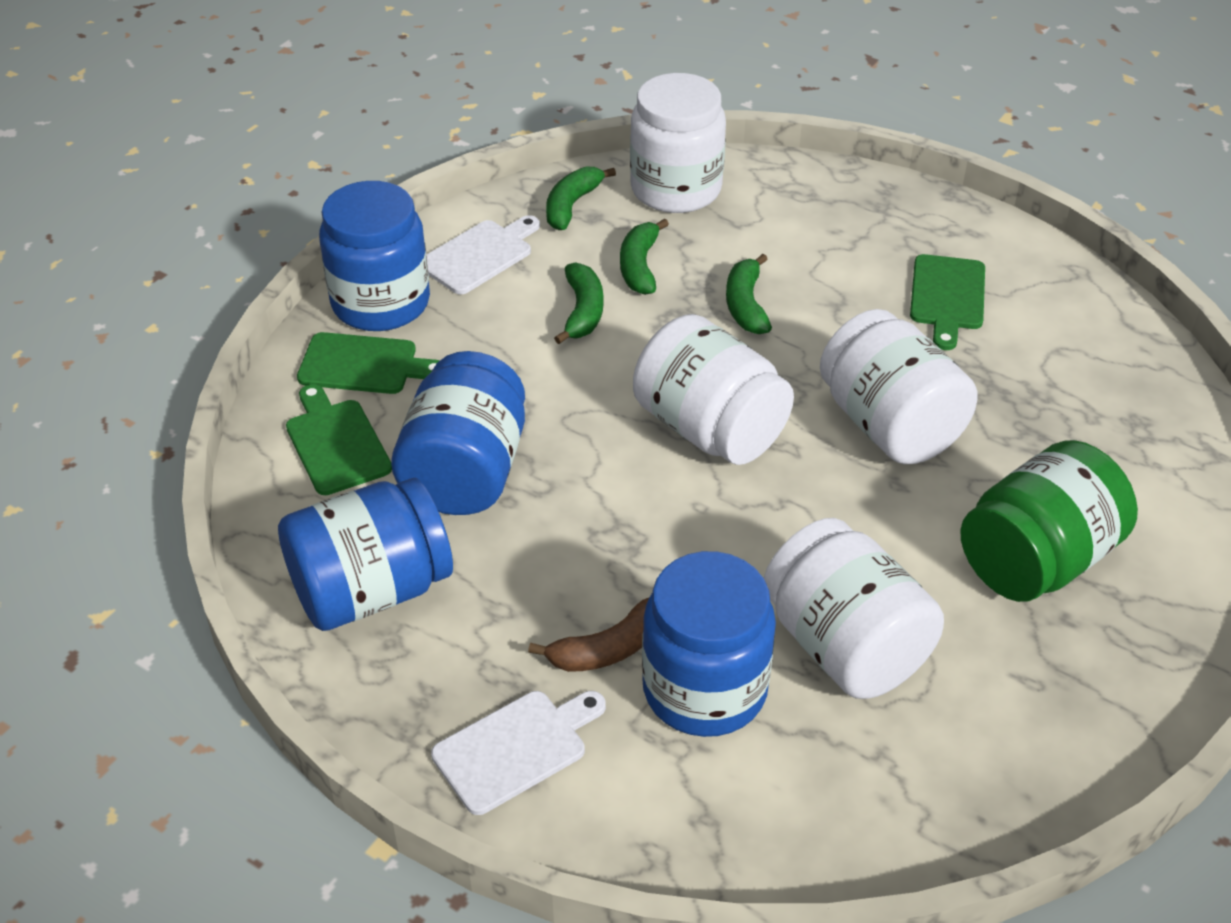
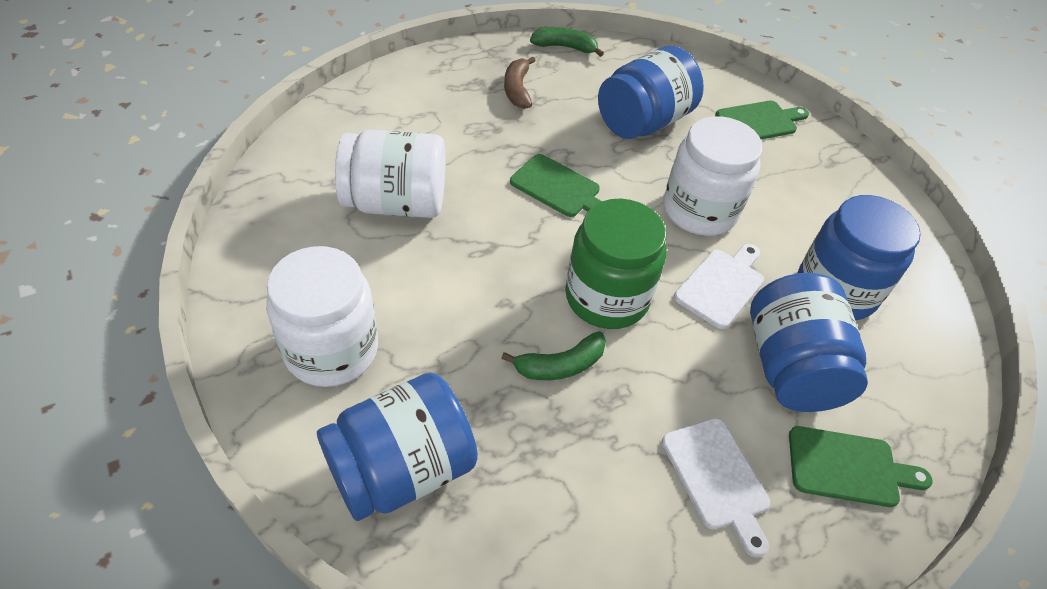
green banana: 4 -> 2
white jar: 4 -> 3

